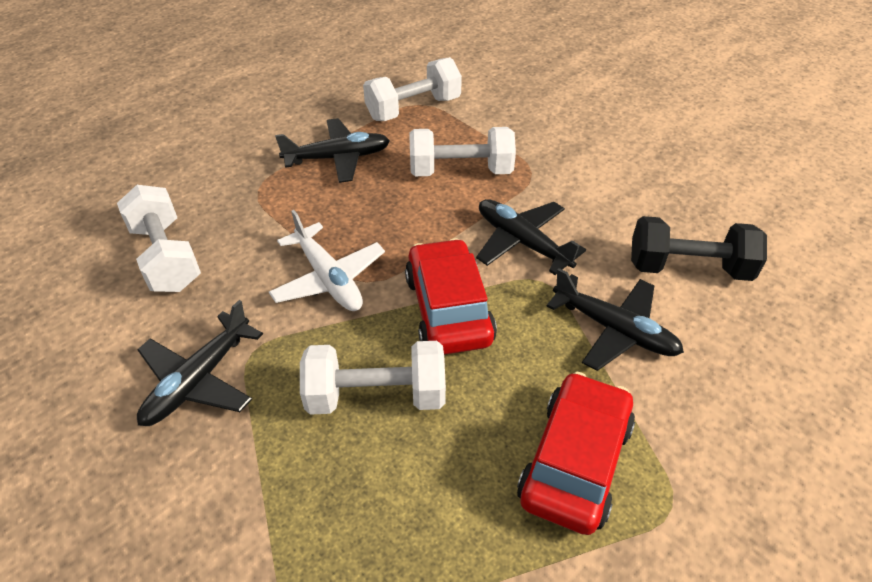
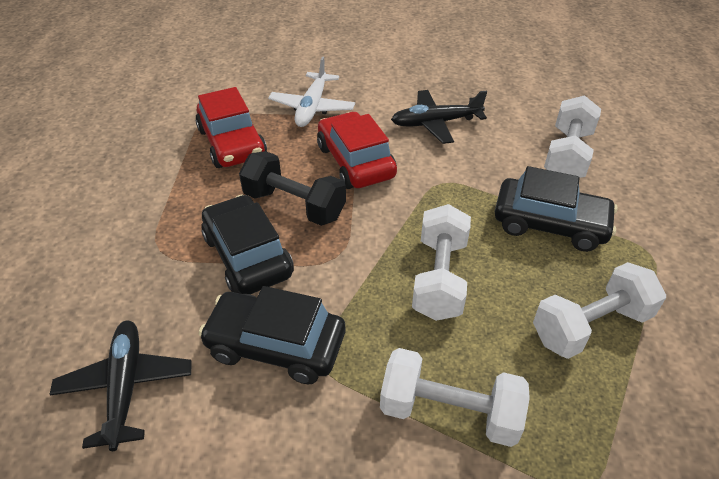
black car: 0 -> 3
black plane: 4 -> 2

